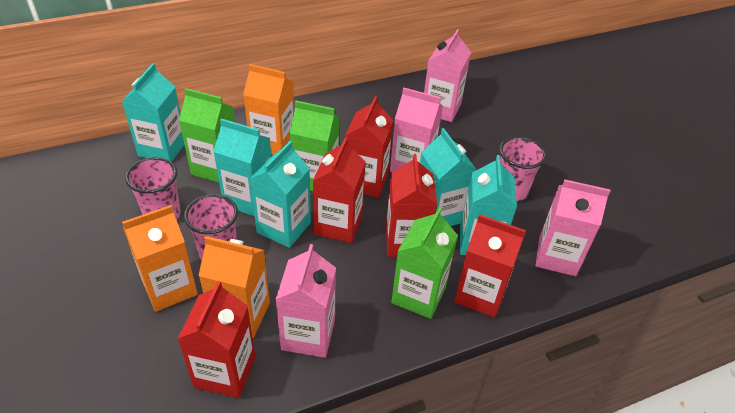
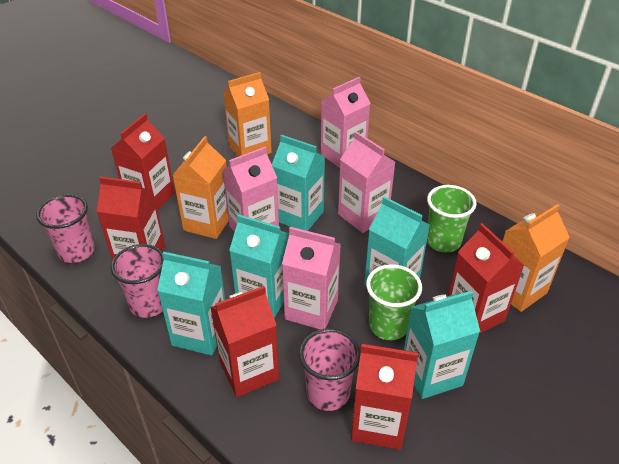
green carton: 3 -> 0
green cup: 0 -> 2

